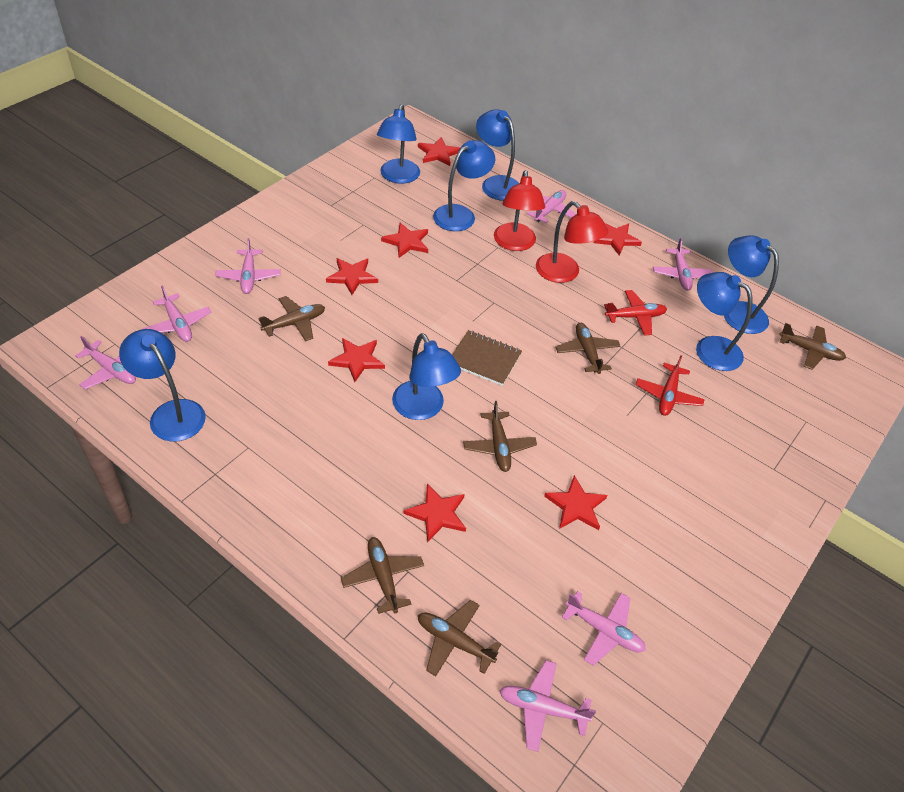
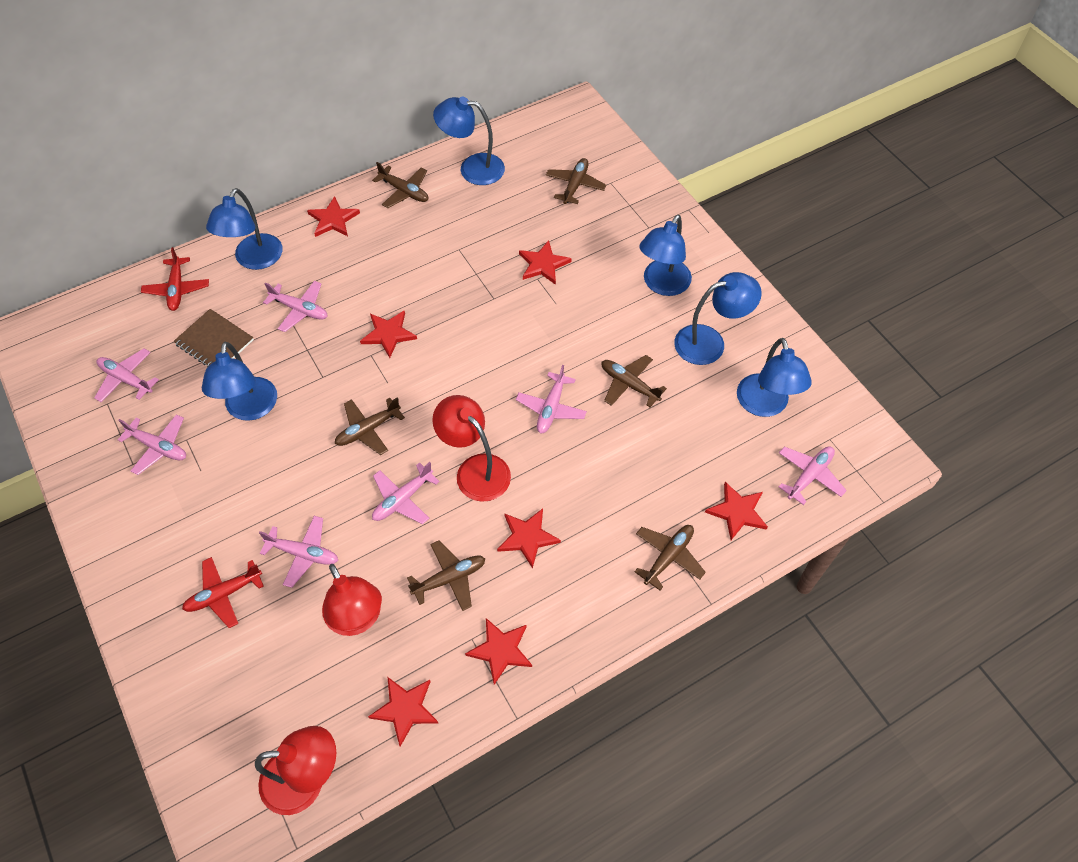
blue lamp: 7 -> 6
red lamp: 2 -> 3

